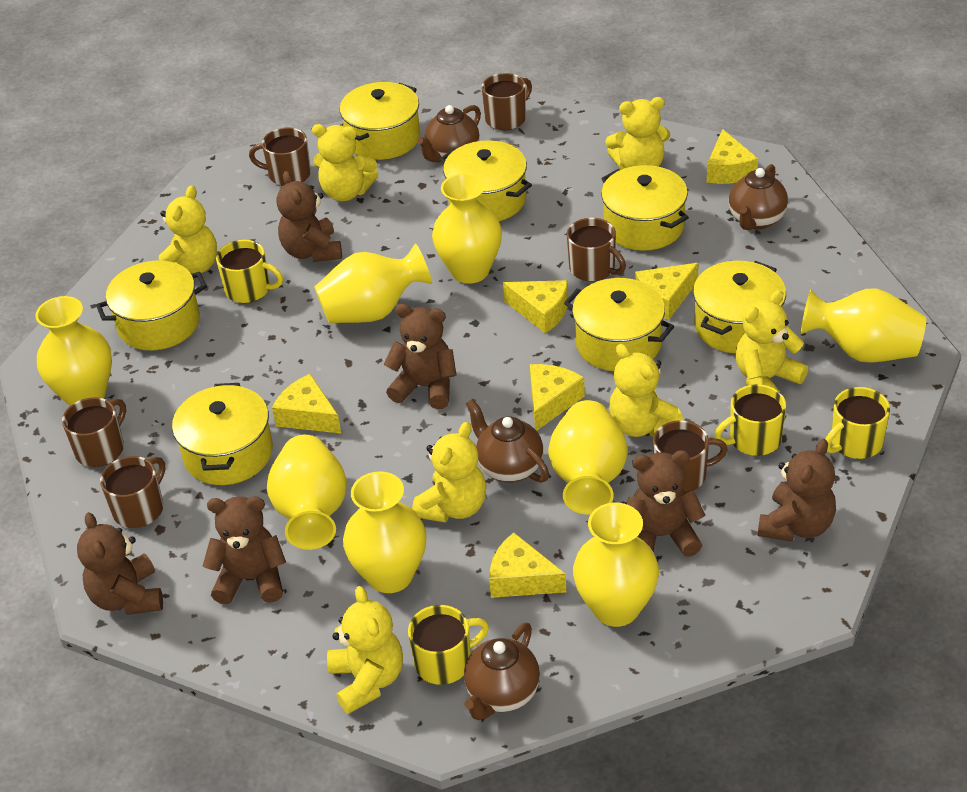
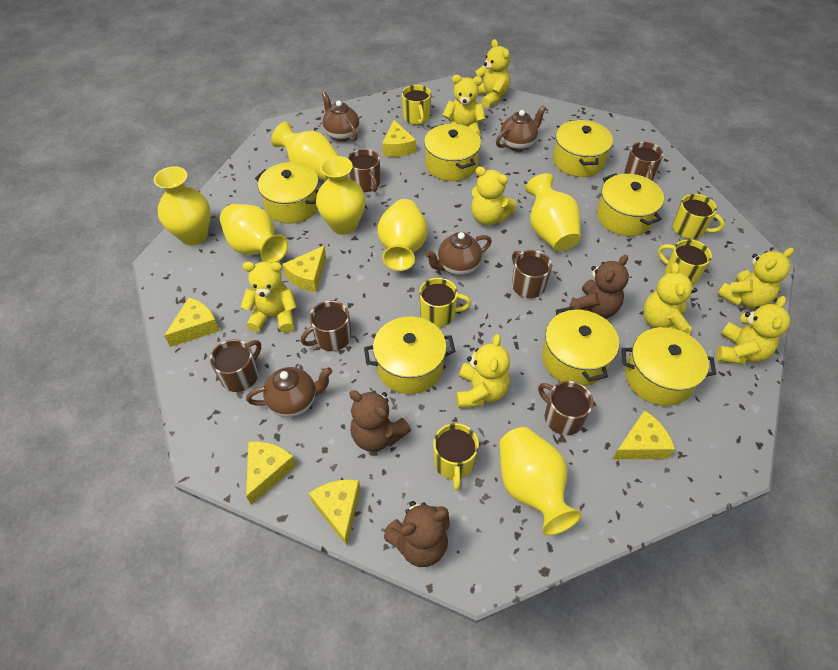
brown teddy bear: 6 -> 3
yellow mug: 4 -> 5
yellow teddy bear: 7 -> 8
yellow vase: 8 -> 7

